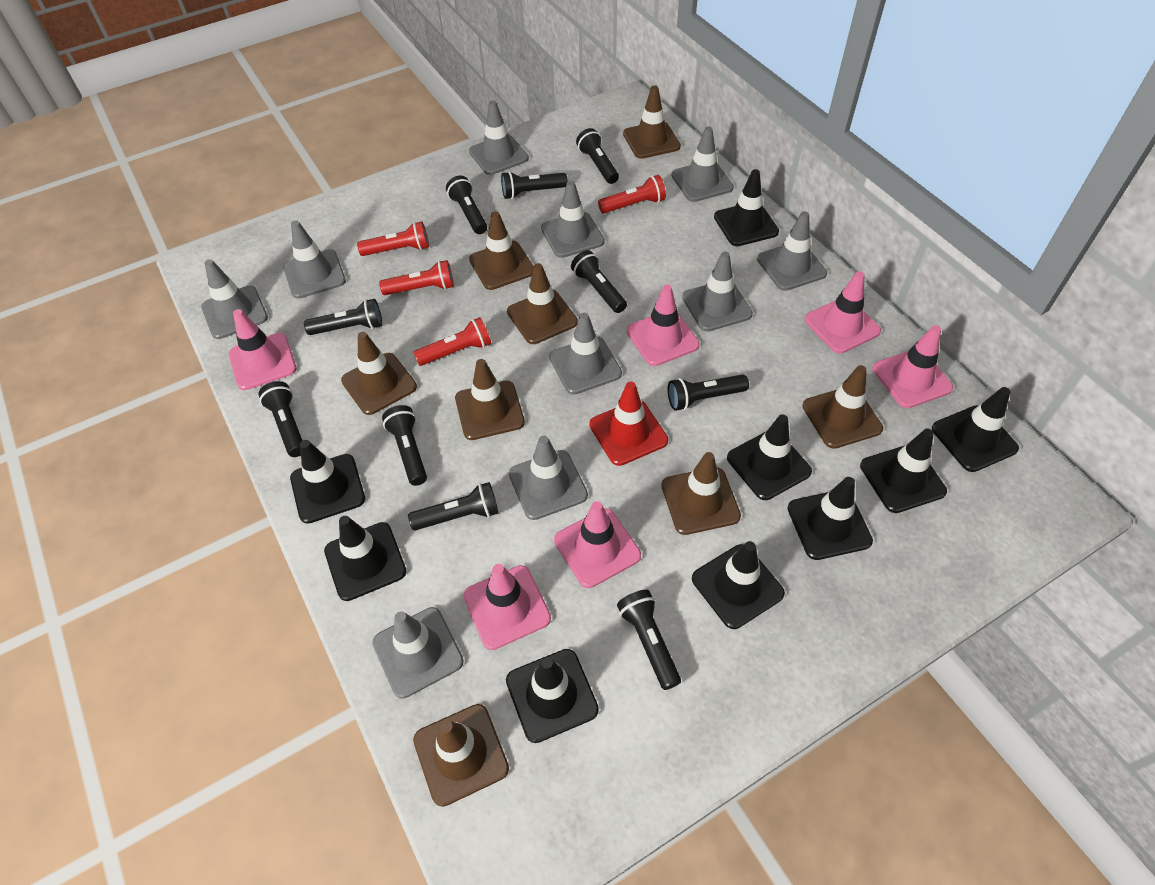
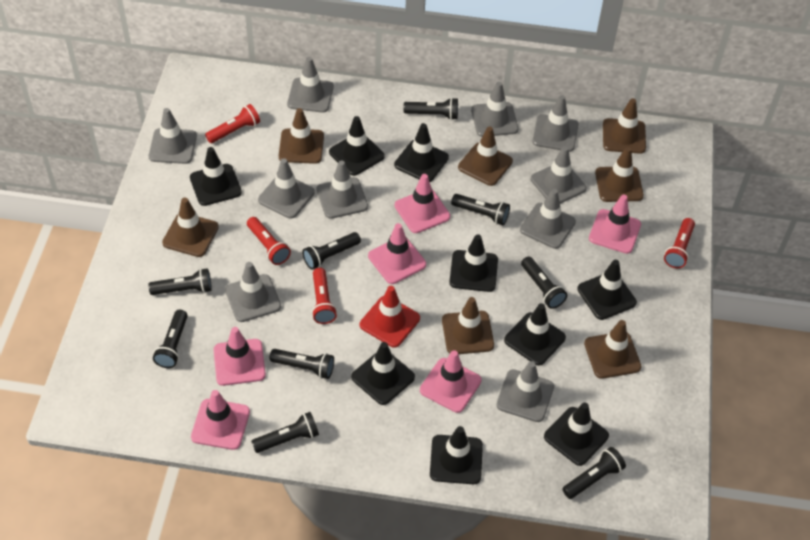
black flashlight: 10 -> 9
brown traffic cone: 8 -> 7

